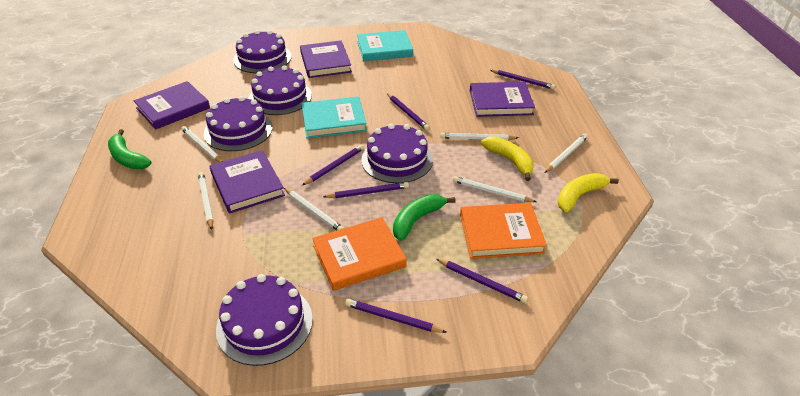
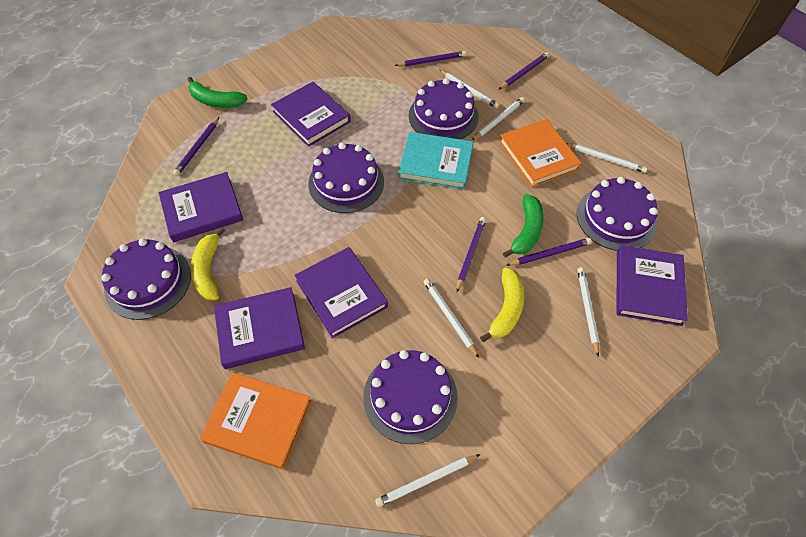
purple book: 4 -> 5
purple pencil: 6 -> 5
turquoise book: 2 -> 1

